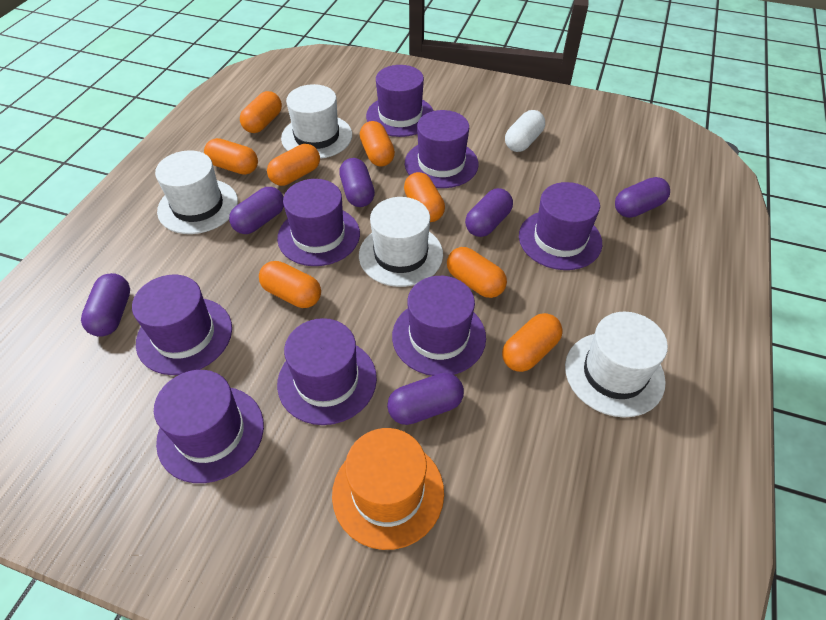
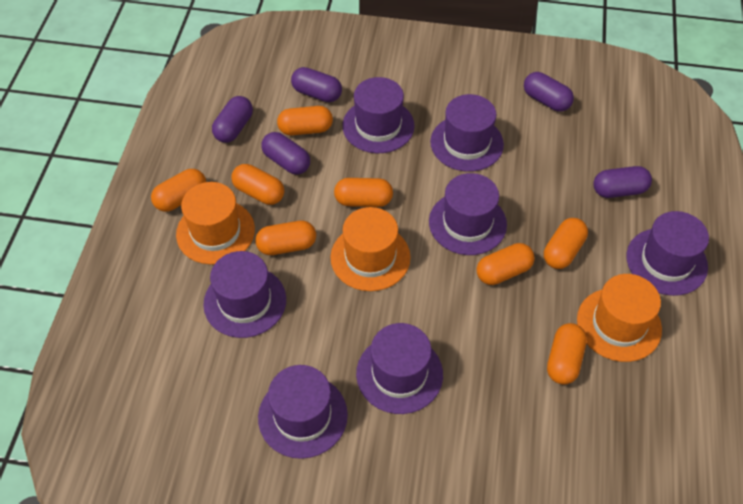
orange hat: 1 -> 3
purple capsule: 6 -> 5
purple hat: 8 -> 7
white capsule: 1 -> 0
white hat: 4 -> 0

